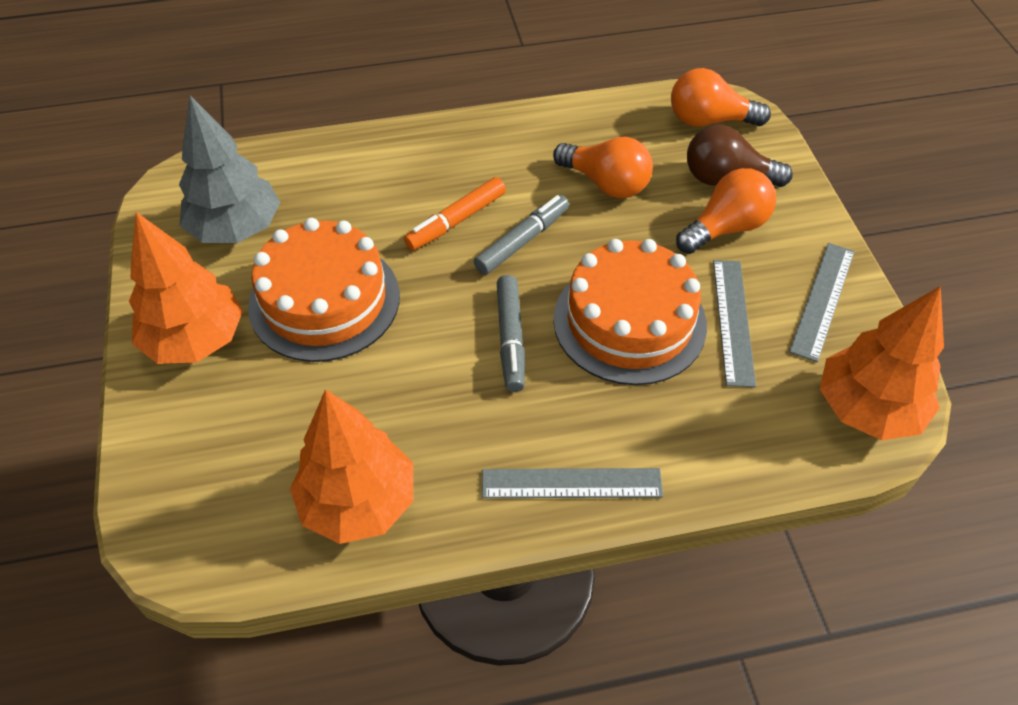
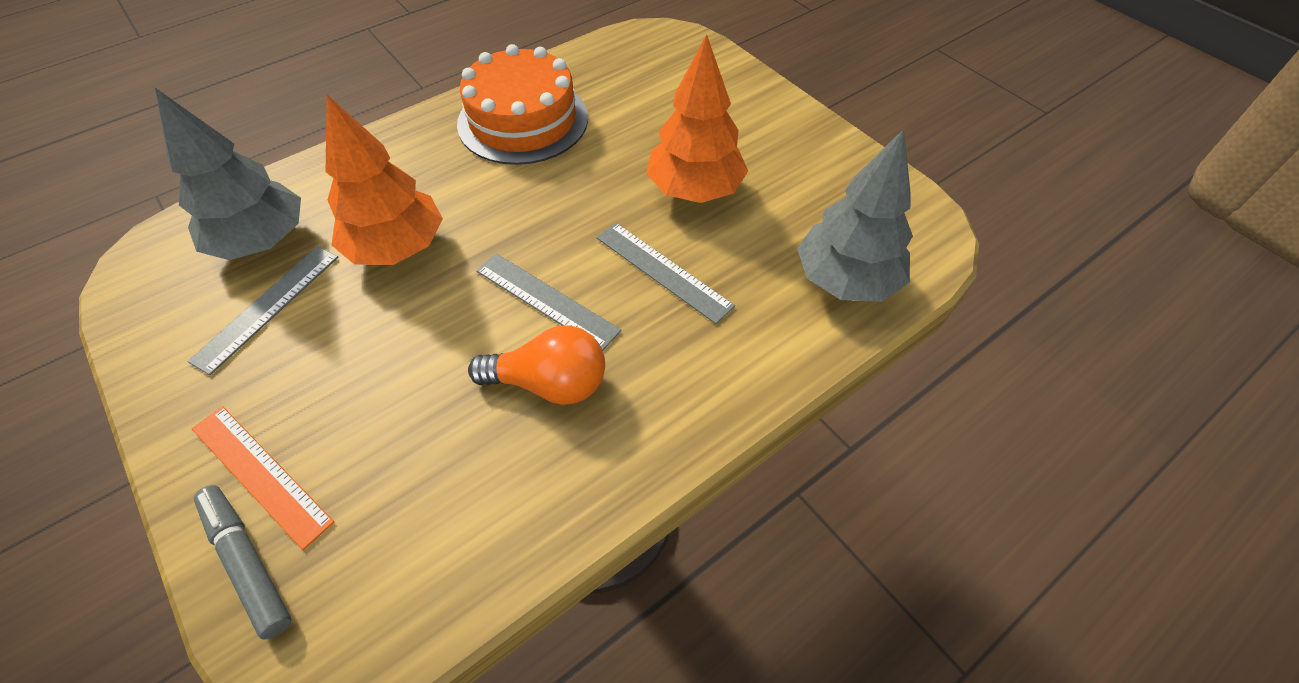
brown light bulb: 1 -> 0
grey marker: 2 -> 1
grey tree: 1 -> 2
orange cake: 2 -> 1
orange light bulb: 3 -> 1
orange marker: 1 -> 0
orange ruler: 0 -> 1
orange tree: 3 -> 2

